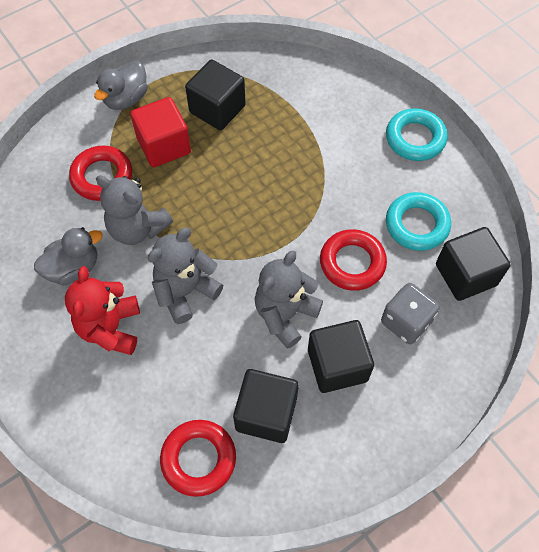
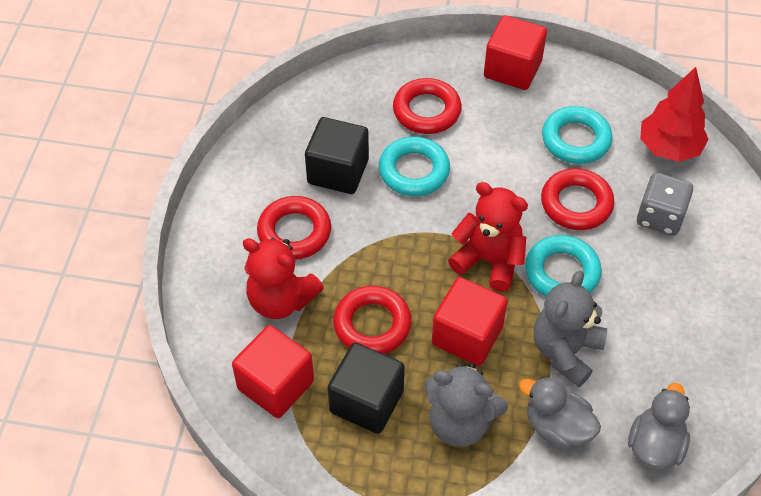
black cube: 4 -> 2
grey teddy bear: 3 -> 2
red cube: 1 -> 3
red ring: 3 -> 4
red teddy bear: 1 -> 2
red tree: 0 -> 1
turquoise ring: 2 -> 3

